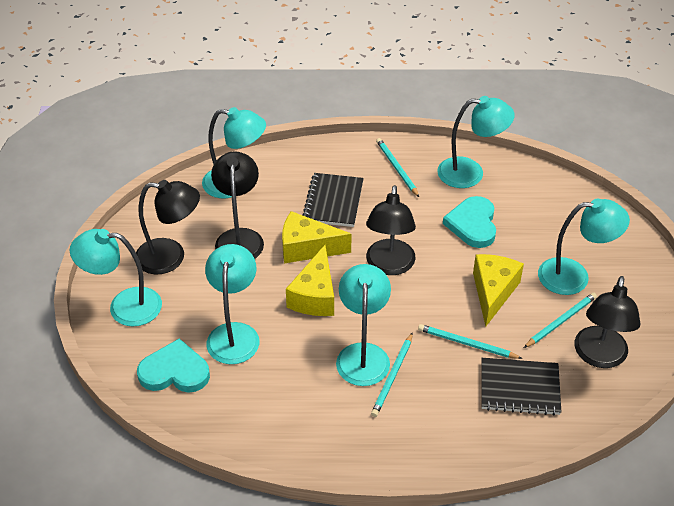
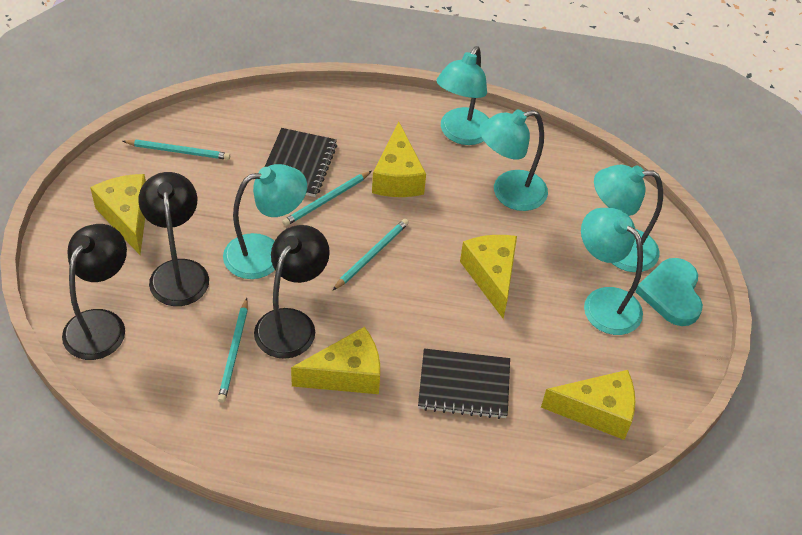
black lamp: 4 -> 3
turquoise heart: 2 -> 1
turquoise lamp: 6 -> 5
yellow cheese: 3 -> 5

